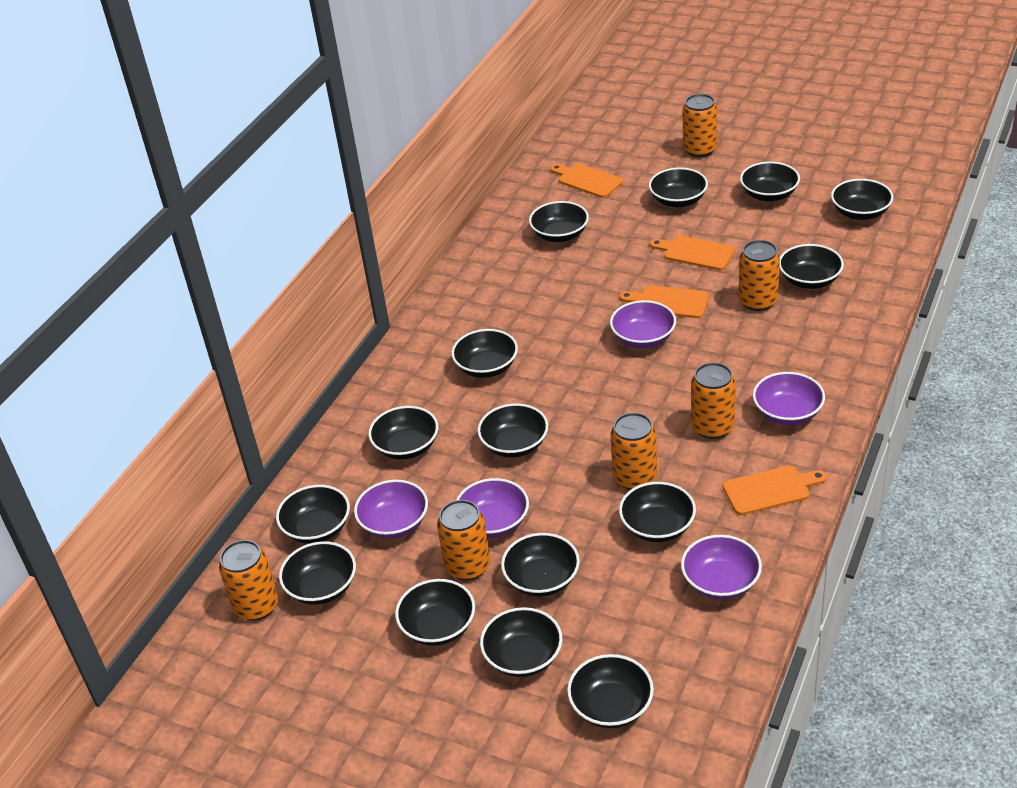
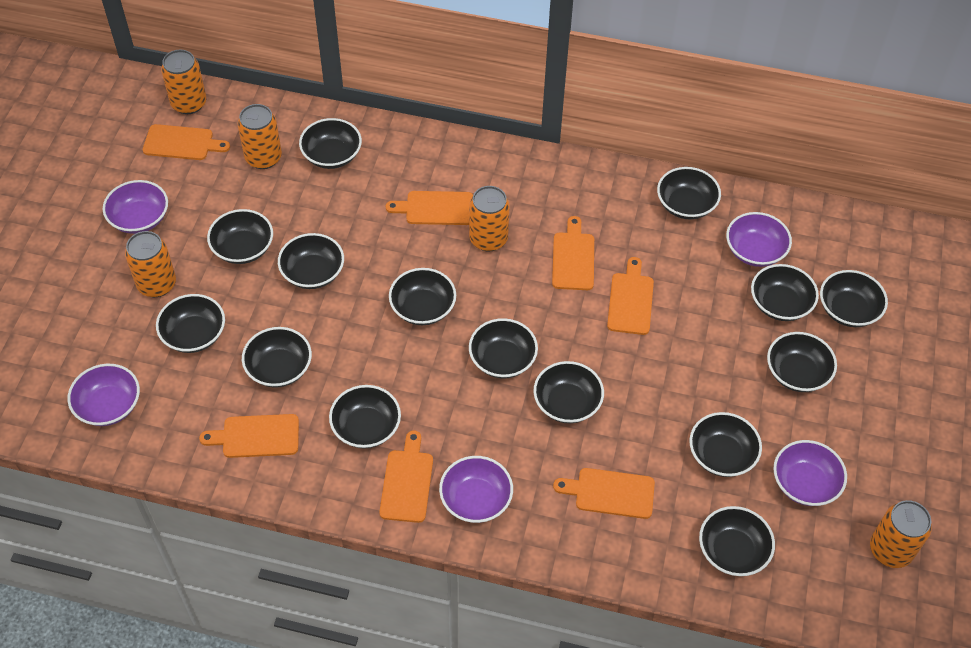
orange can: 6 -> 5
orange cutting board: 4 -> 7

